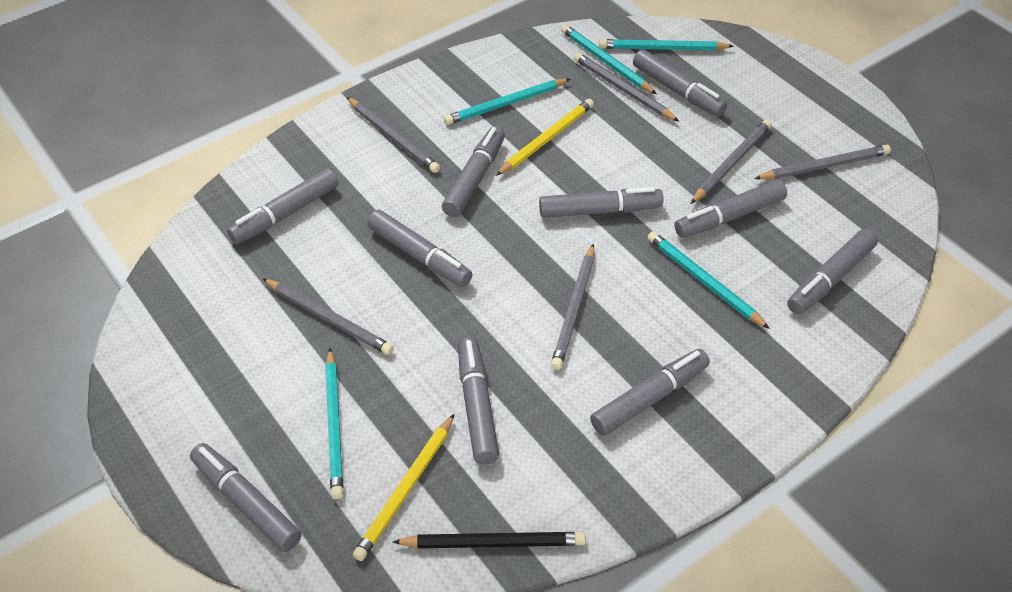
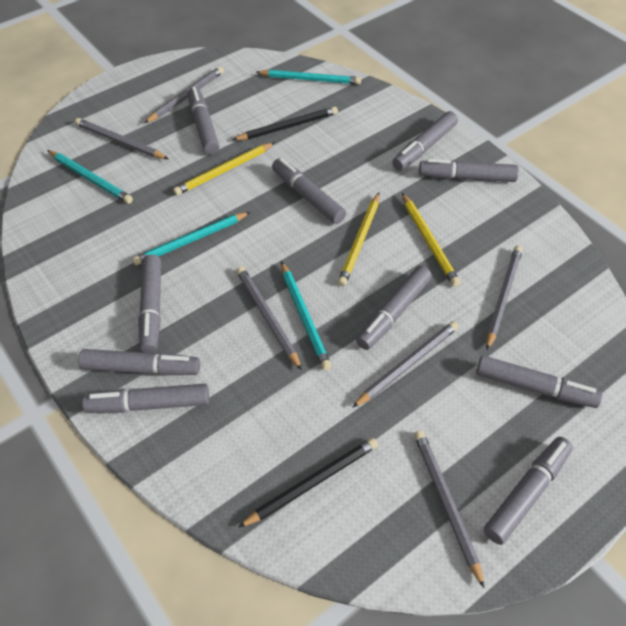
black pencil: 1 -> 2
turquoise pencil: 5 -> 4
yellow pencil: 2 -> 3

